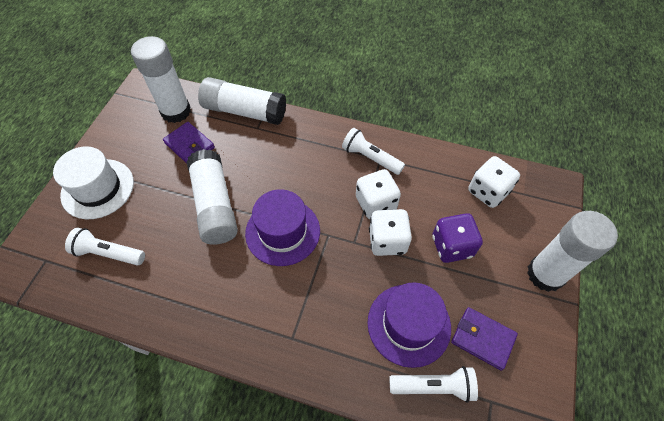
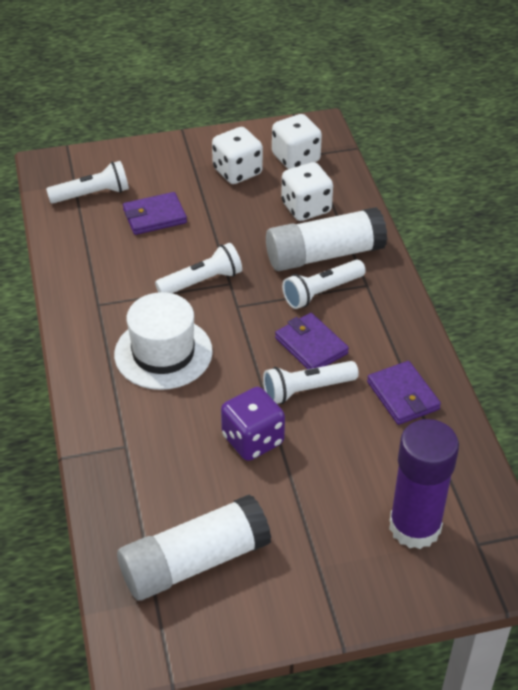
purple glue stick: 0 -> 1
purple hat: 2 -> 0
purple wallet: 2 -> 3
white flashlight: 3 -> 4
white glue stick: 4 -> 2

